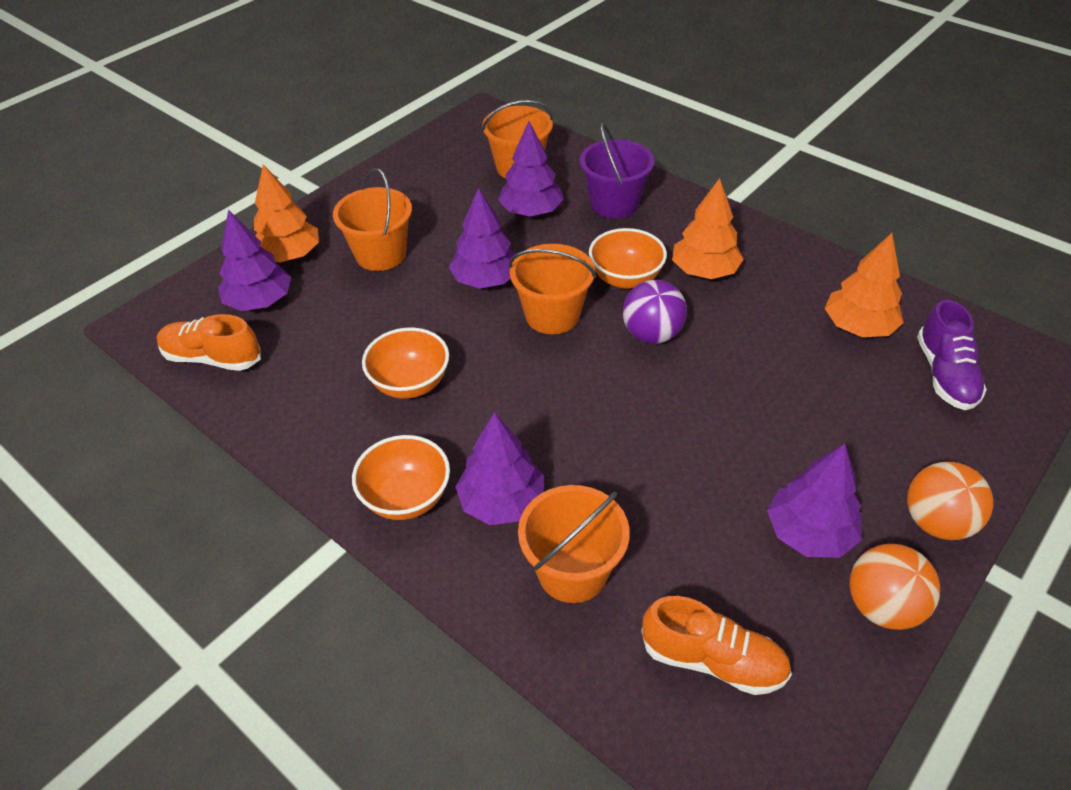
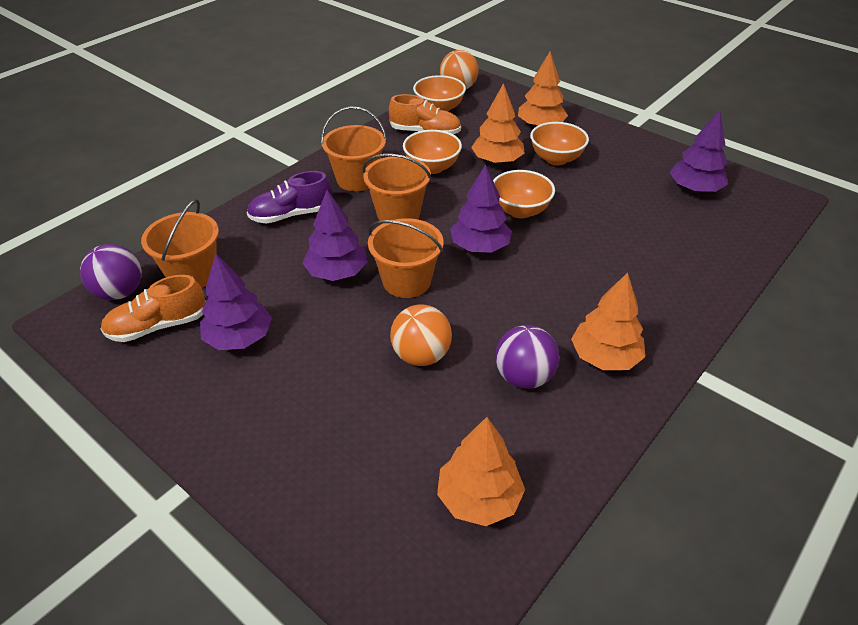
orange bowl: 3 -> 4
orange tree: 3 -> 4
purple ball: 1 -> 2
purple bucket: 1 -> 0
purple tree: 5 -> 4

